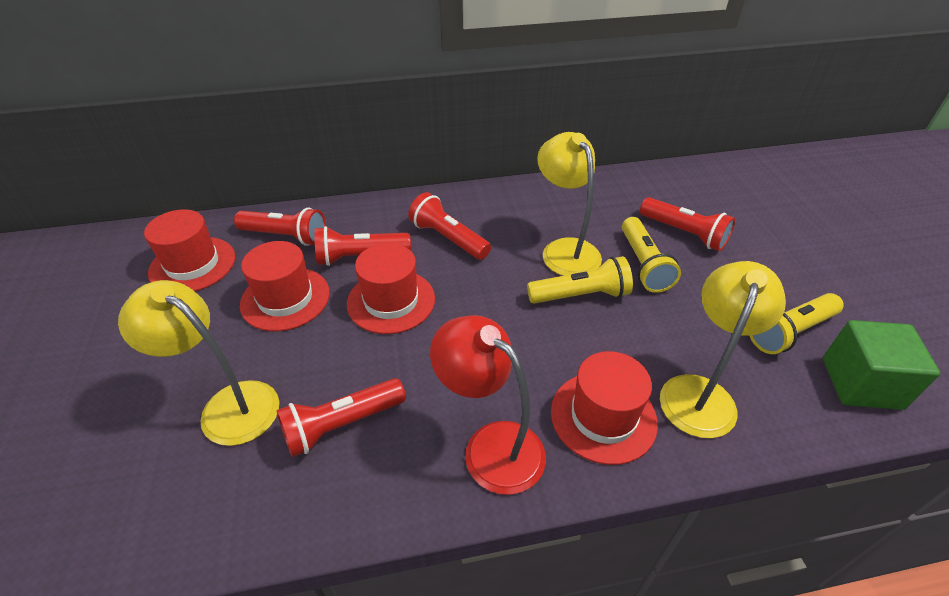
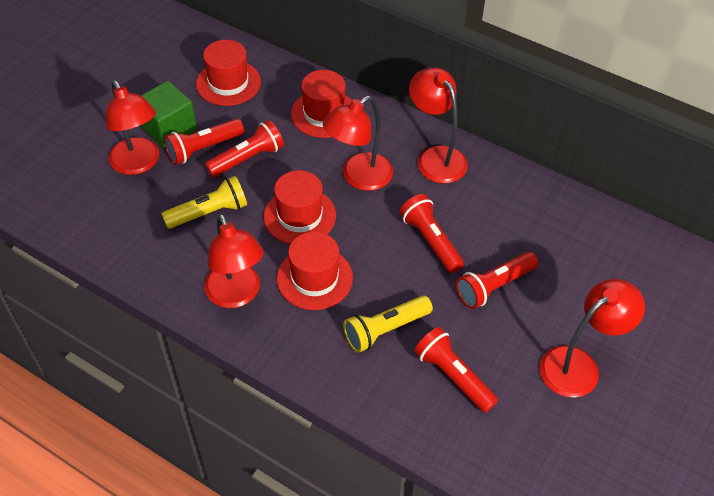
red lamp: 1 -> 5
yellow flashlight: 3 -> 2
yellow lamp: 3 -> 0

